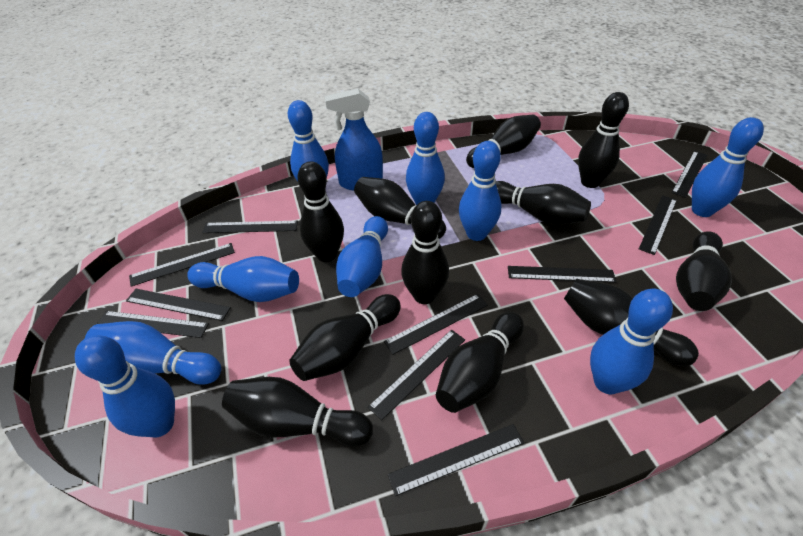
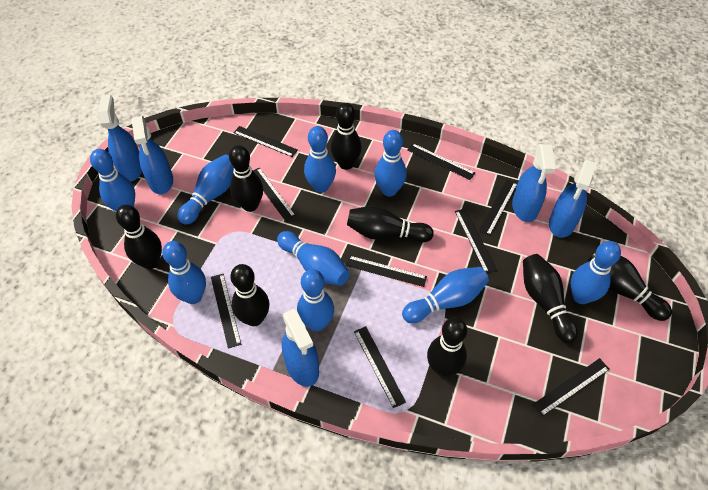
black bowling pin: 11 -> 8
black ruler: 10 -> 9
blue spray bottle: 1 -> 5

